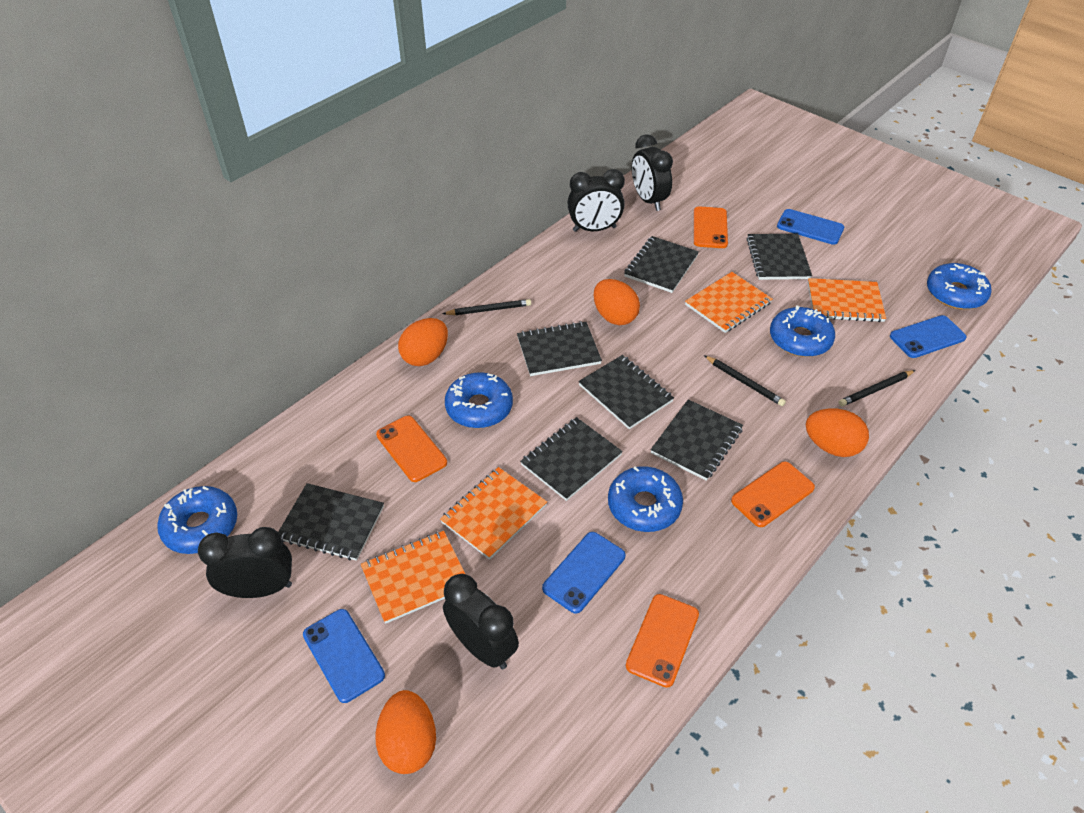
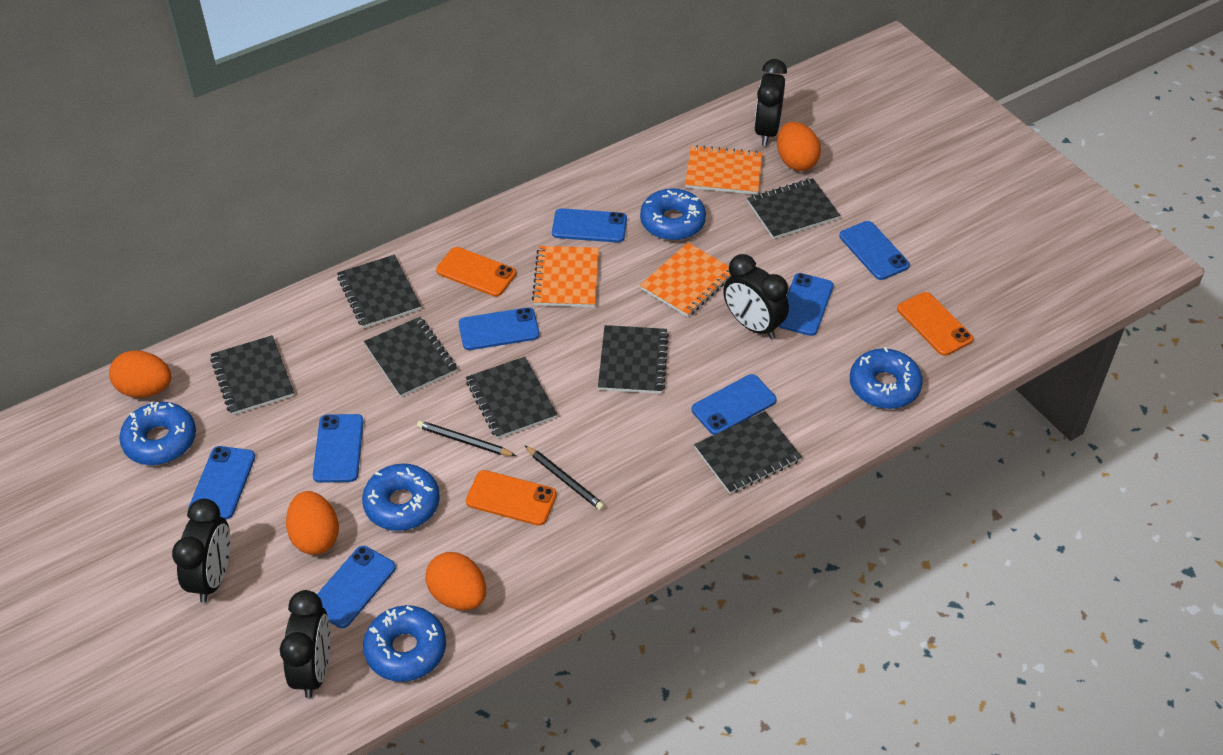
black pencil: 3 -> 2
blue phone: 4 -> 8
orange notebook: 4 -> 3
orange phone: 4 -> 3

